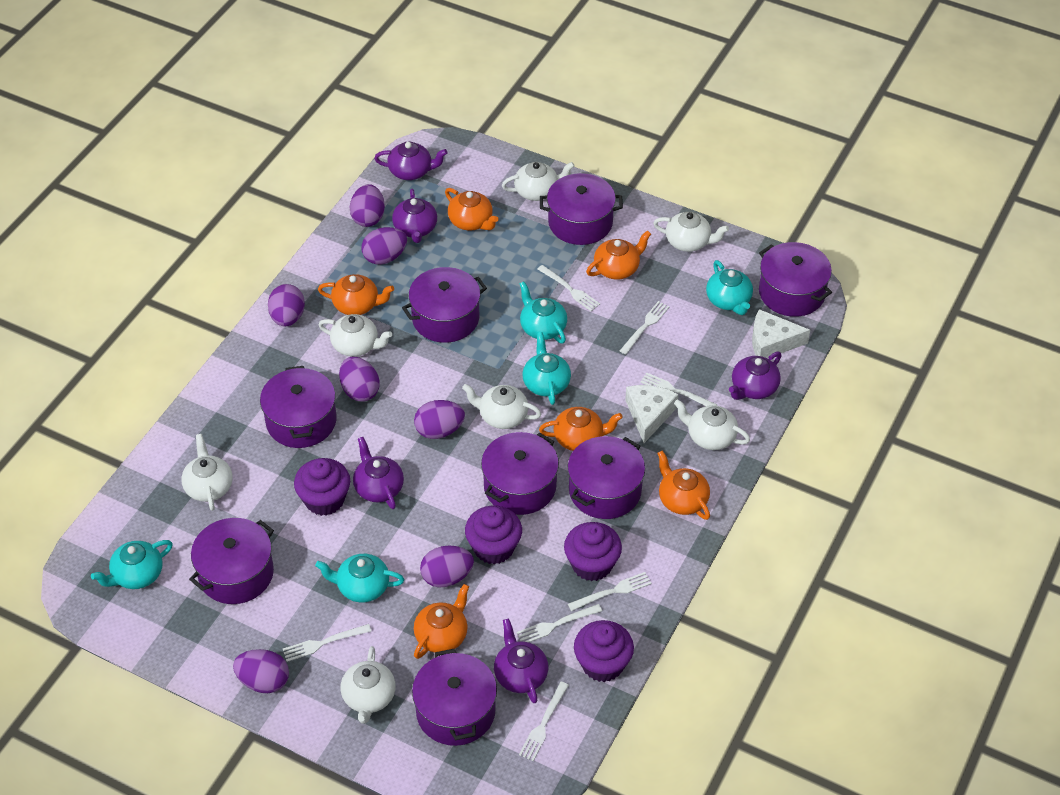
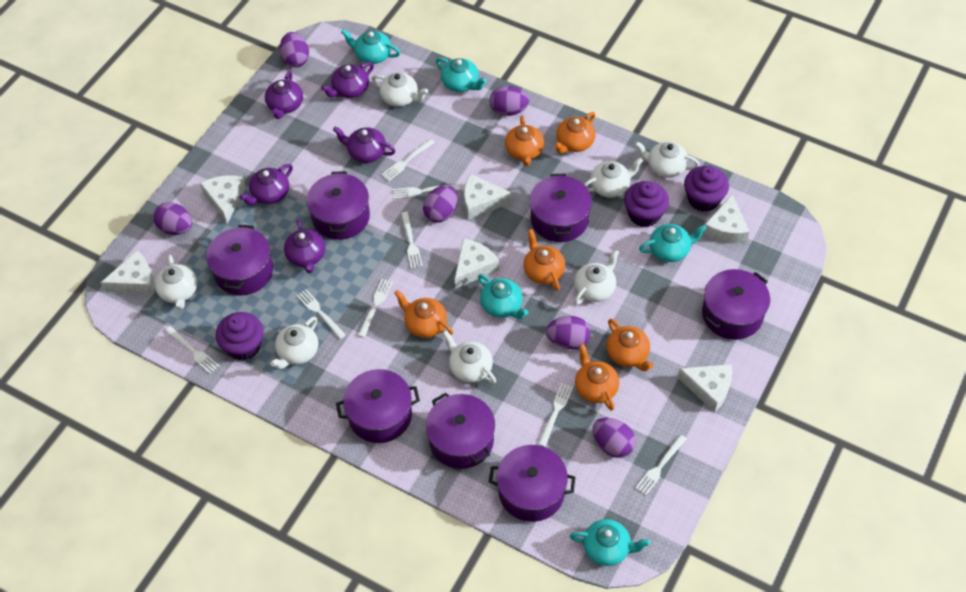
purple cupcake: 4 -> 3
purple egg: 7 -> 6
purple pot: 8 -> 7
white cheese: 2 -> 6
white fork: 7 -> 8

